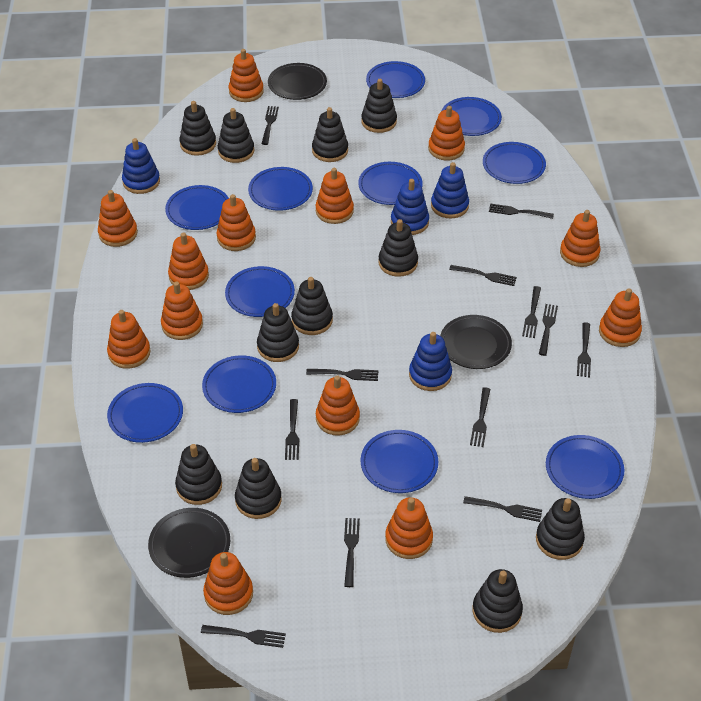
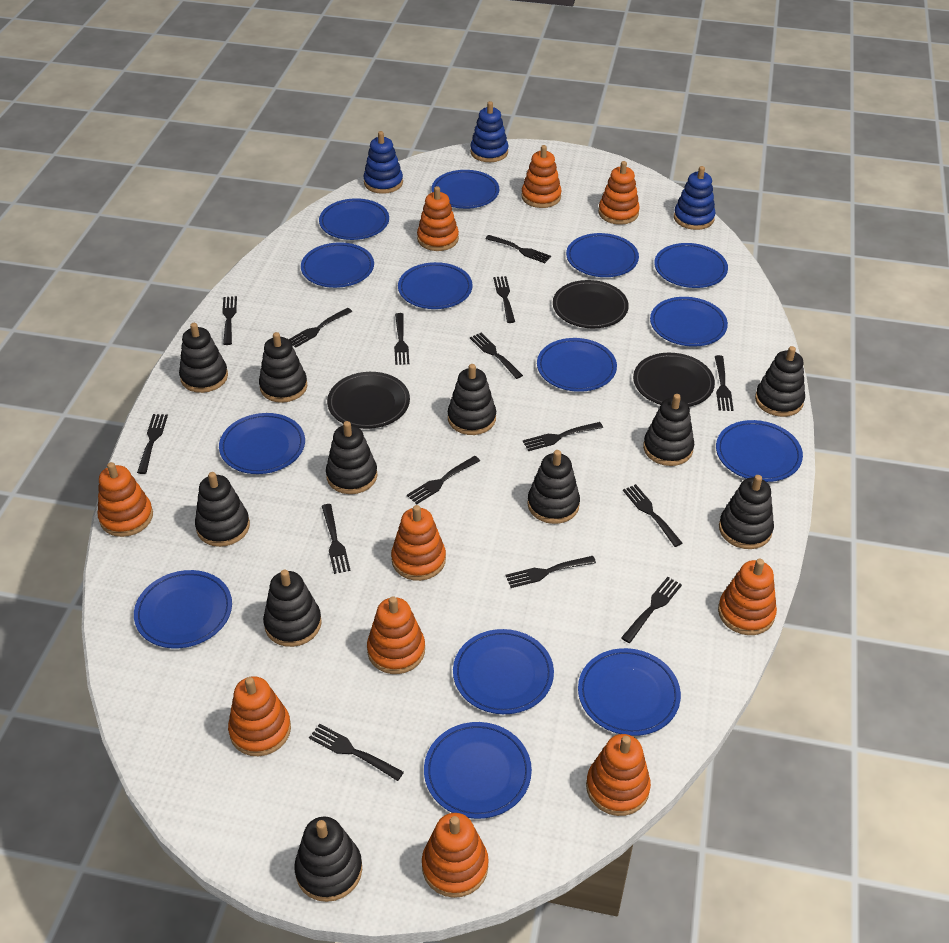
black fork: 12 -> 15
blue plate: 11 -> 14
blue stacking toy: 4 -> 3
orange stacking toy: 13 -> 10

